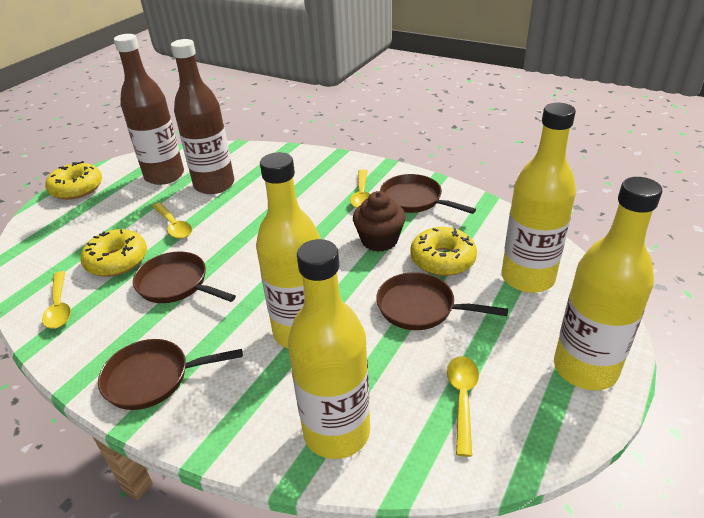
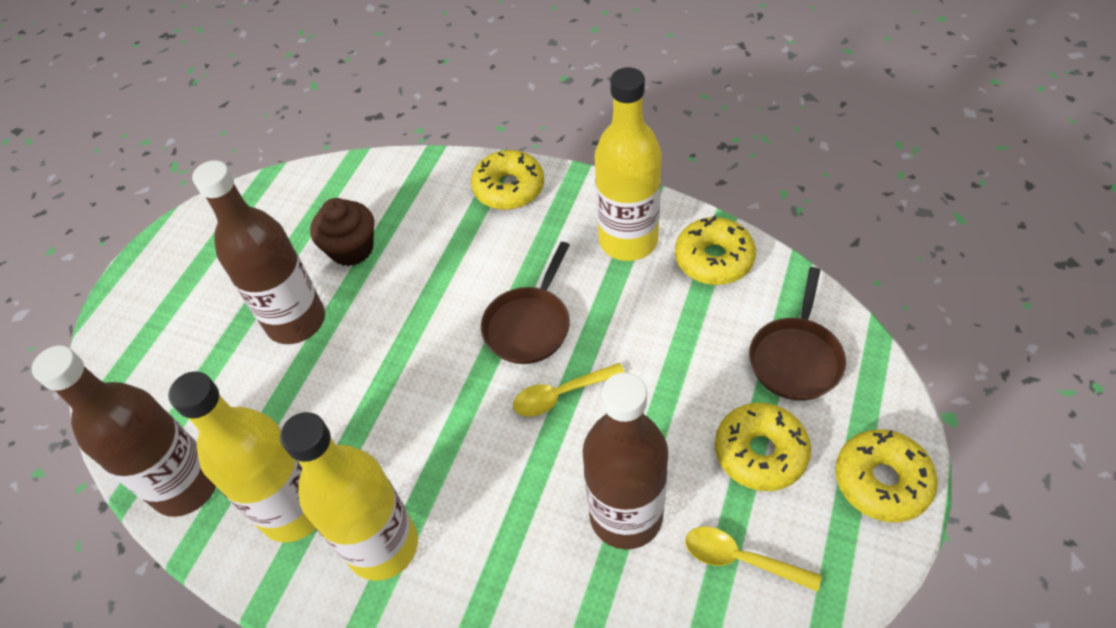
brown bottle: 2 -> 3
brown pan: 4 -> 2
yellow bottle: 4 -> 3
yellow donut: 3 -> 4
yellow spoon: 4 -> 2

